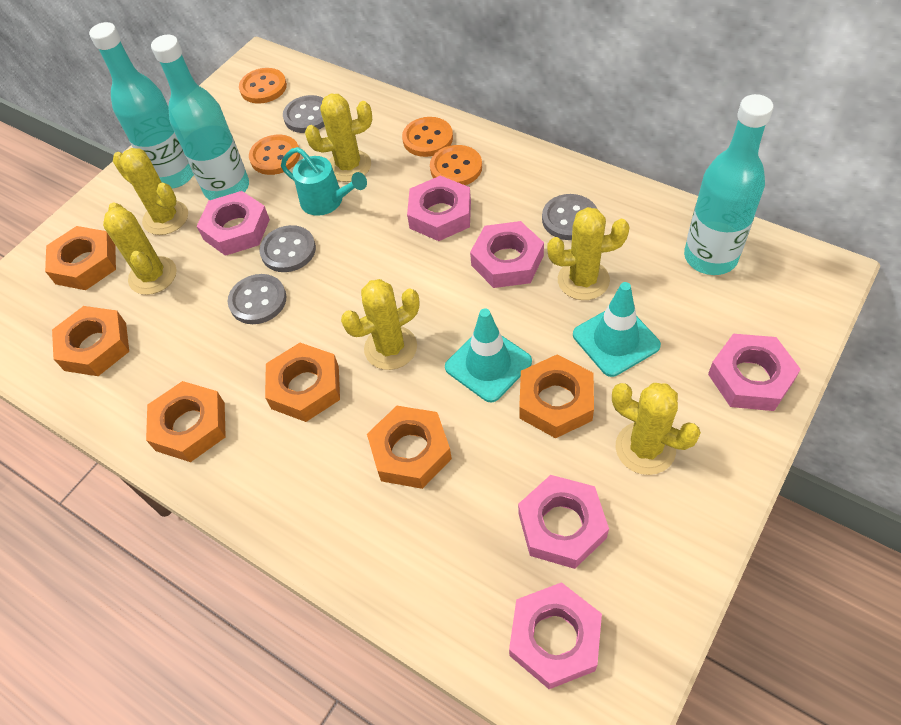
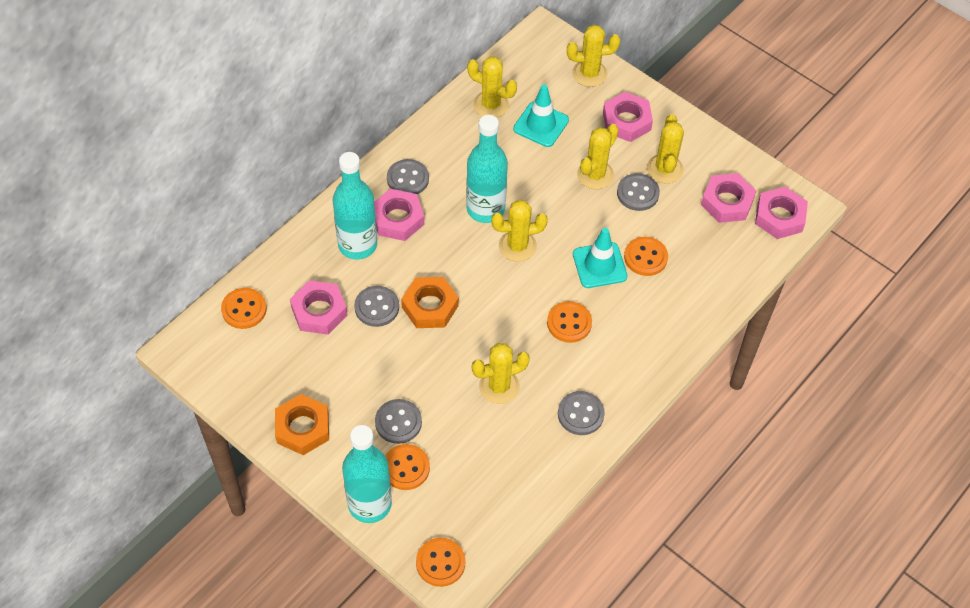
grey button: 4 -> 5
orange button: 4 -> 5
orange nut: 6 -> 2
pink nut: 6 -> 5
turquoise watering can: 1 -> 0

